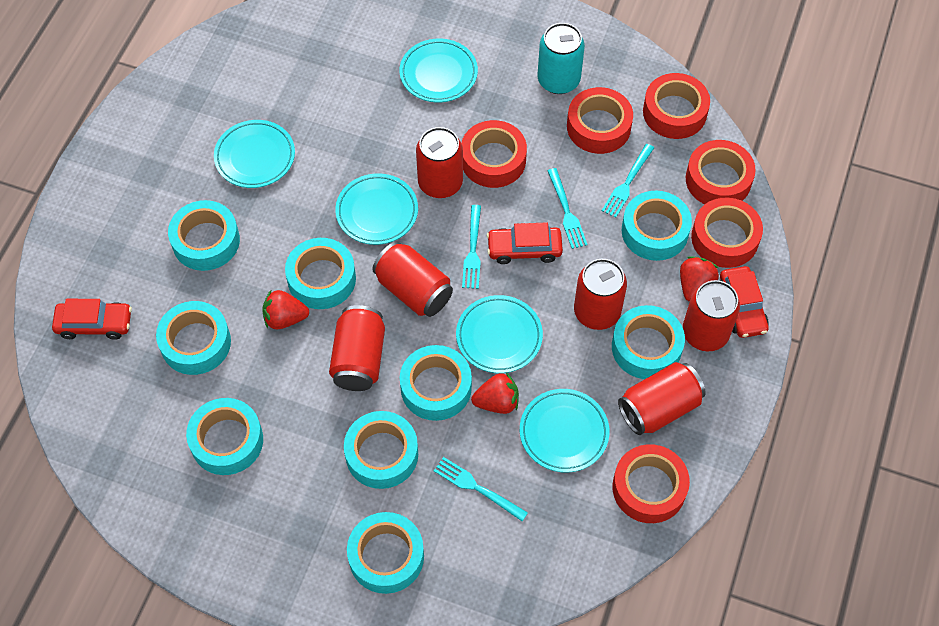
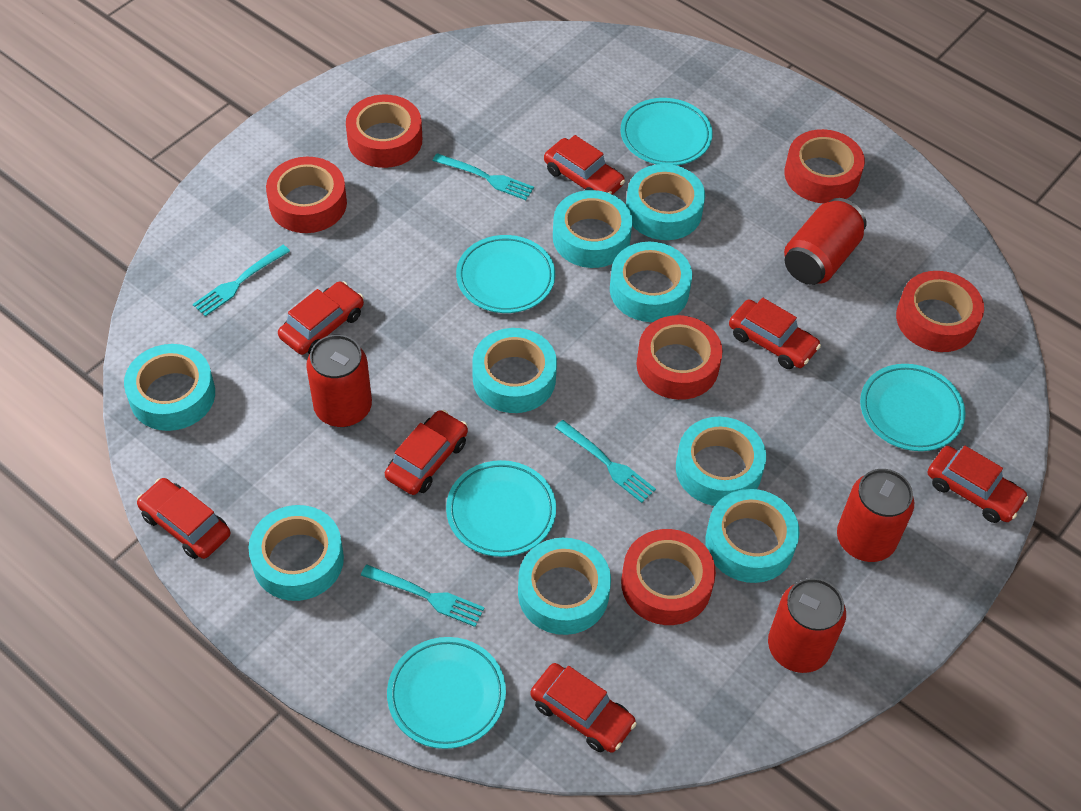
red can: 6 -> 4
red car: 3 -> 7
red strawberry: 3 -> 0
turquoise can: 1 -> 0

